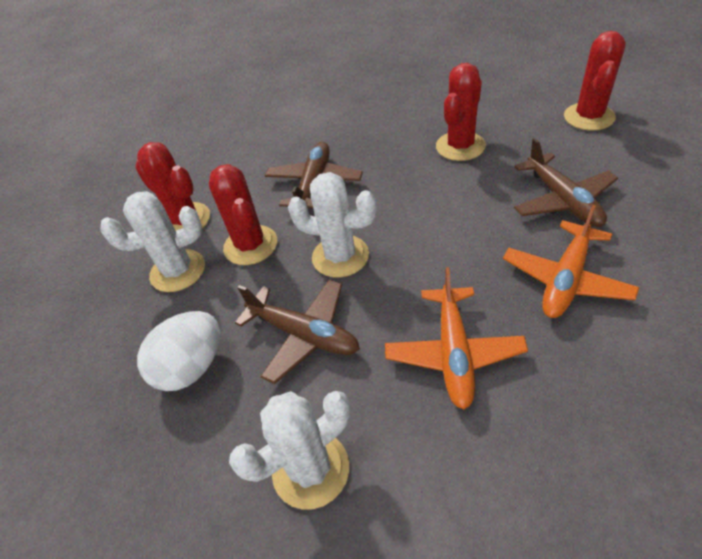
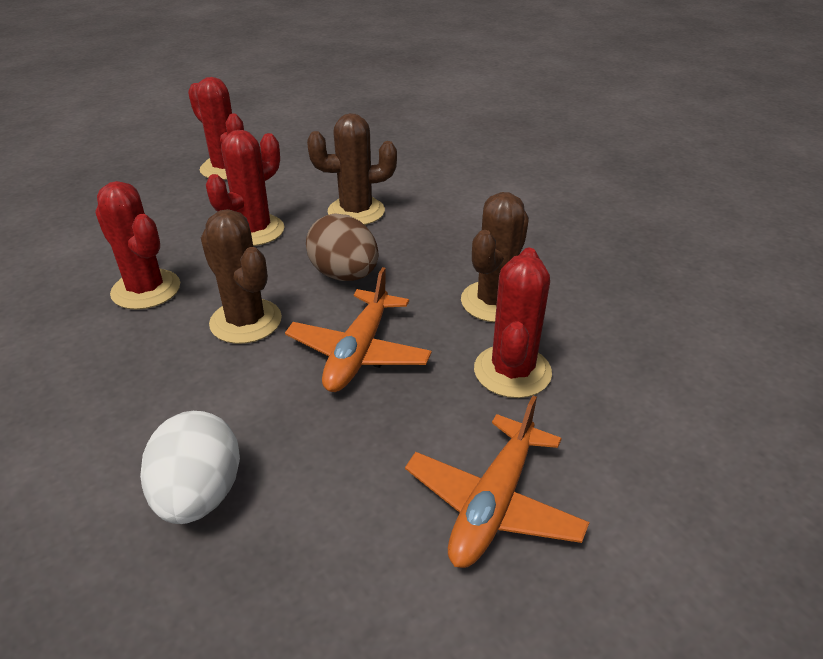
brown cactus: 0 -> 3
brown egg: 0 -> 1
brown plane: 3 -> 0
white cactus: 3 -> 0

